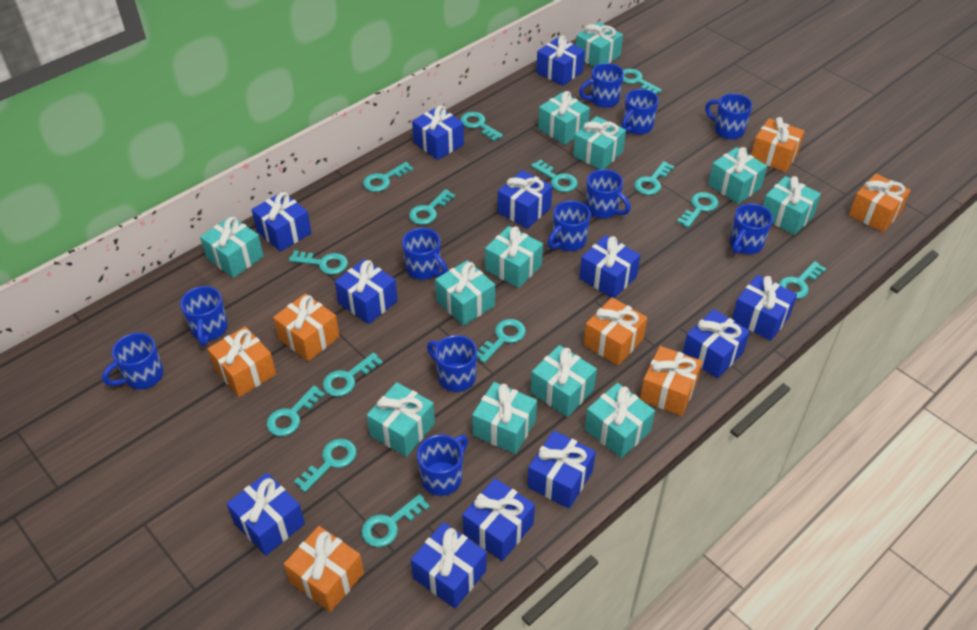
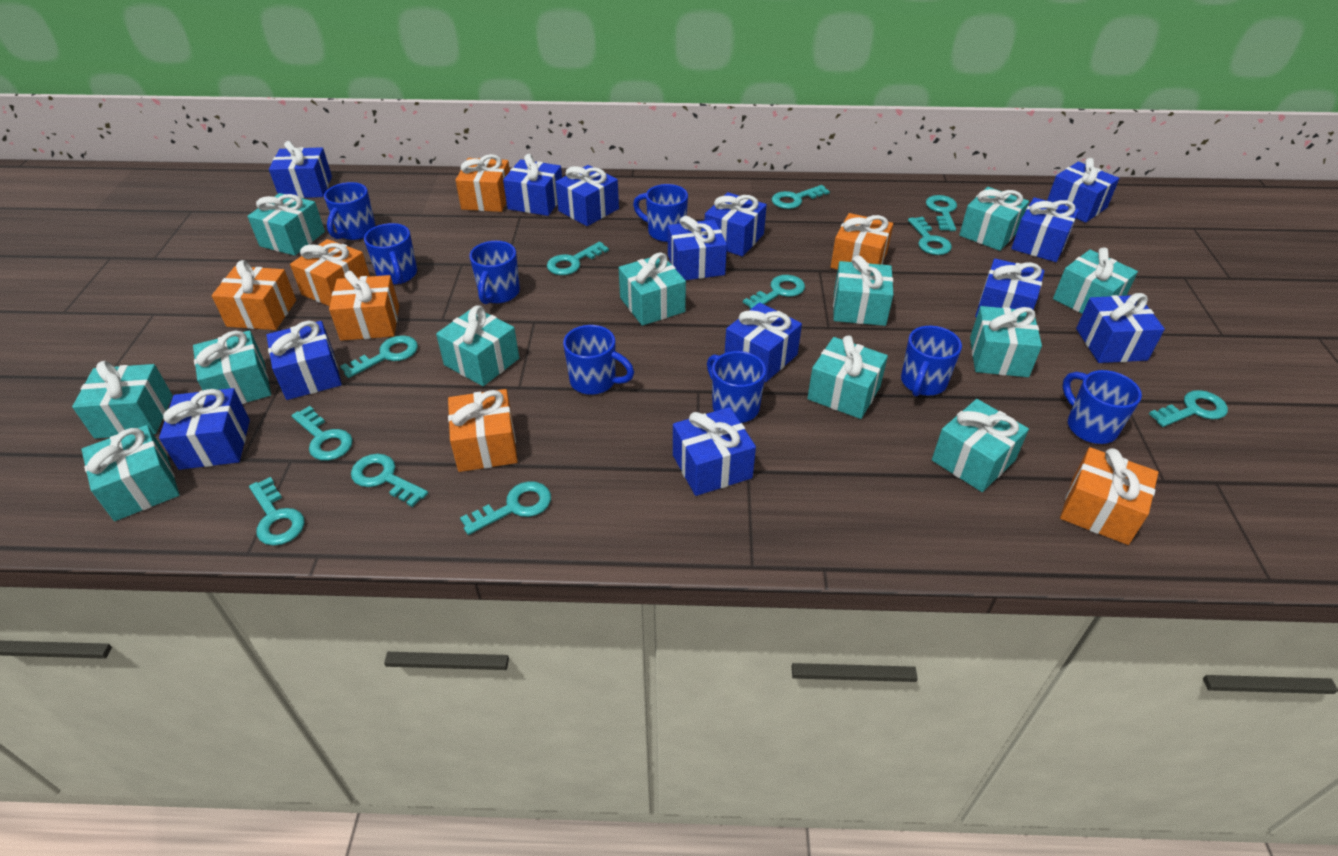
blue gift: 12 -> 13
blue mug: 11 -> 8
turquoise key: 14 -> 11

